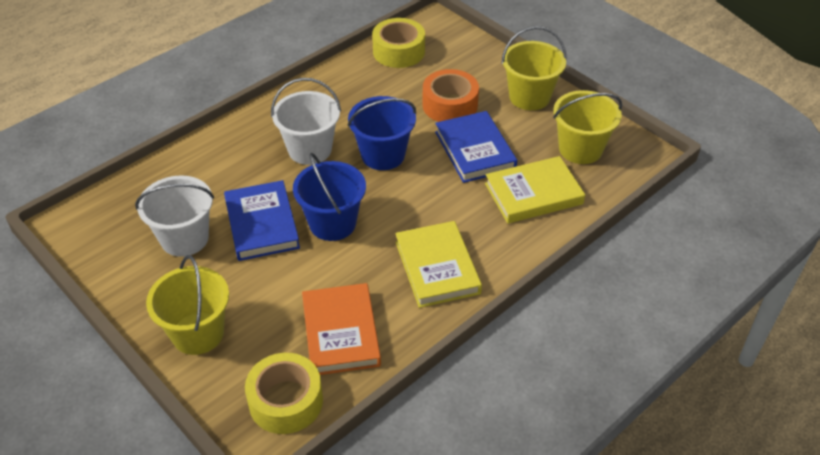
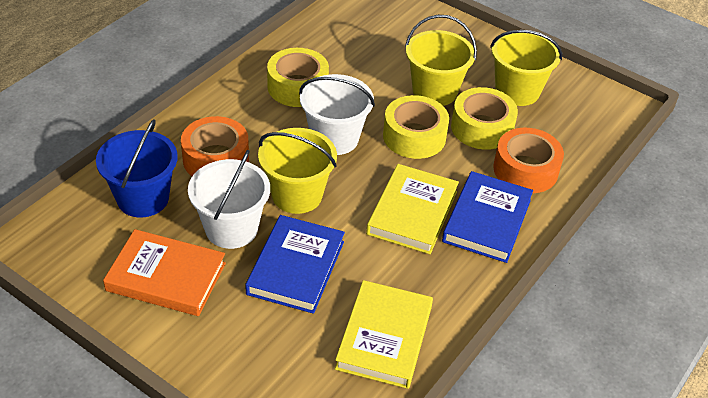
blue bucket: 2 -> 1
orange tape: 1 -> 2
yellow tape: 2 -> 3

